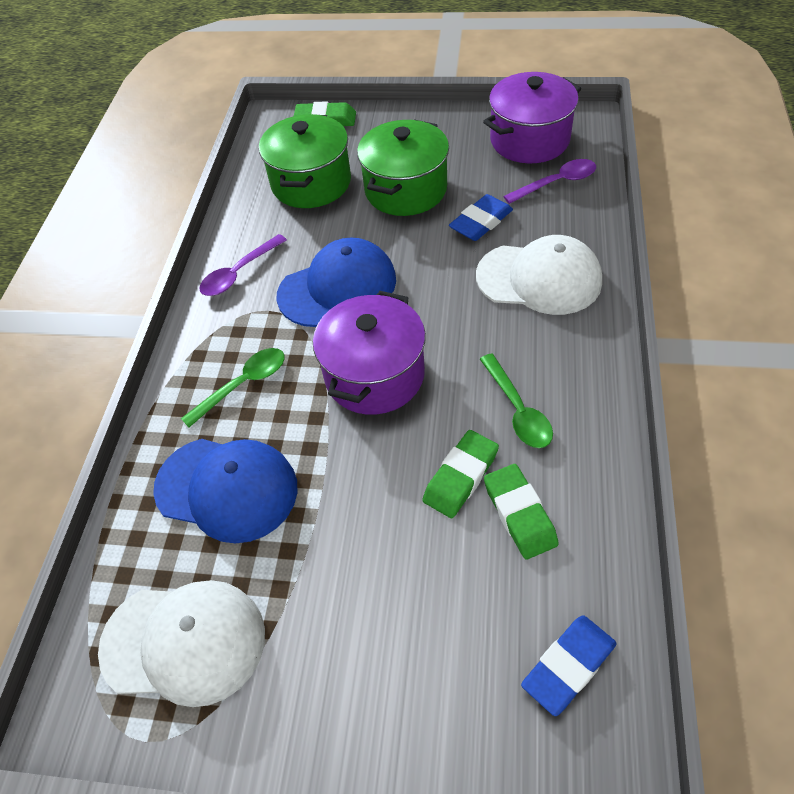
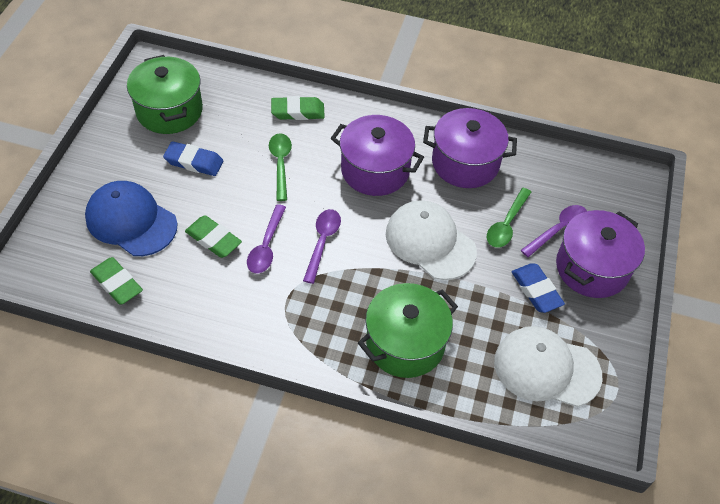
blue cap: 2 -> 1
purple pot: 2 -> 3
purple spoon: 2 -> 3

